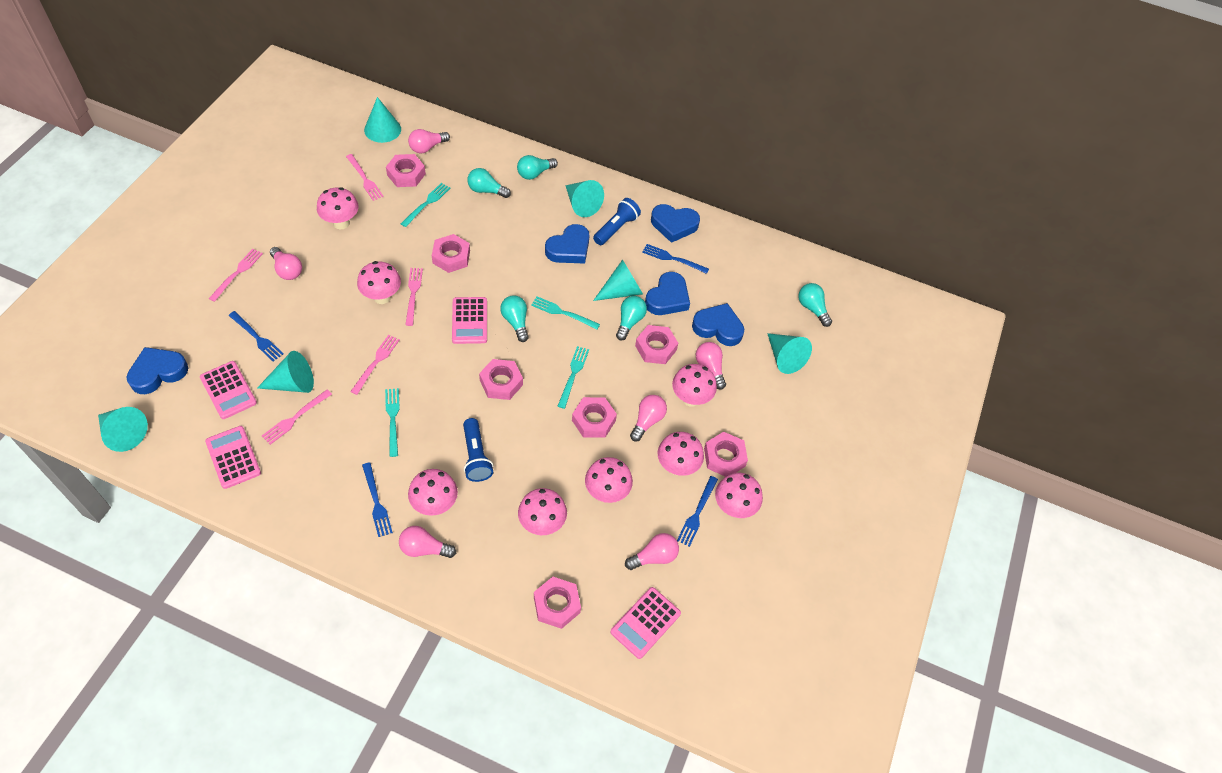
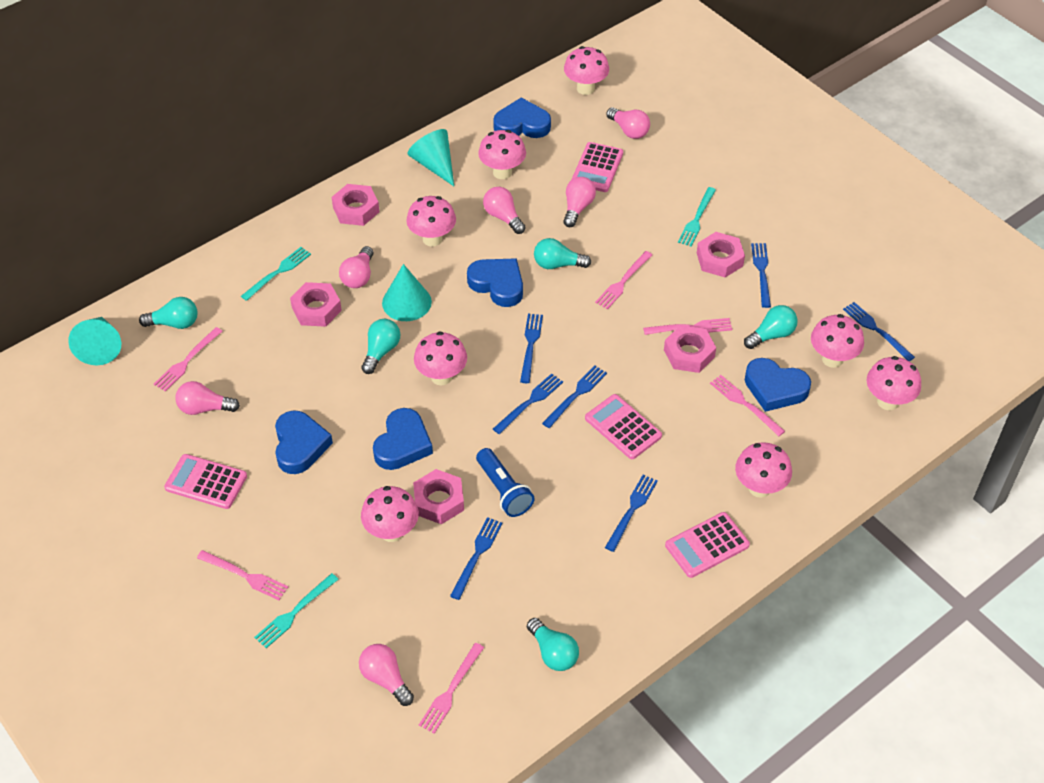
blue flashlight: 2 -> 1
blue fork: 4 -> 7
pink fork: 5 -> 6
pink nut: 7 -> 5
turquoise cone: 6 -> 3
turquoise fork: 4 -> 3

